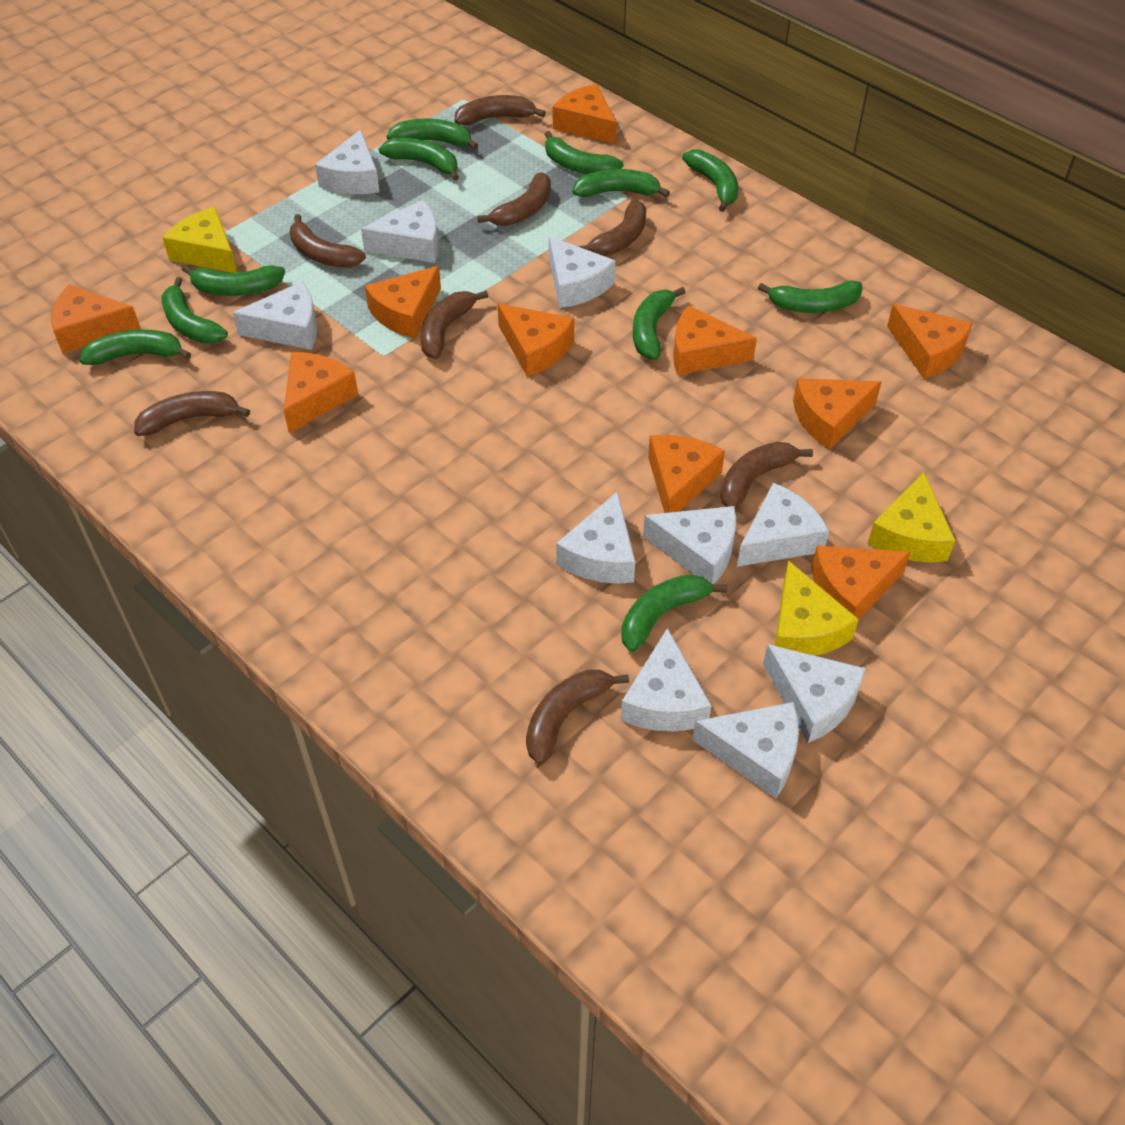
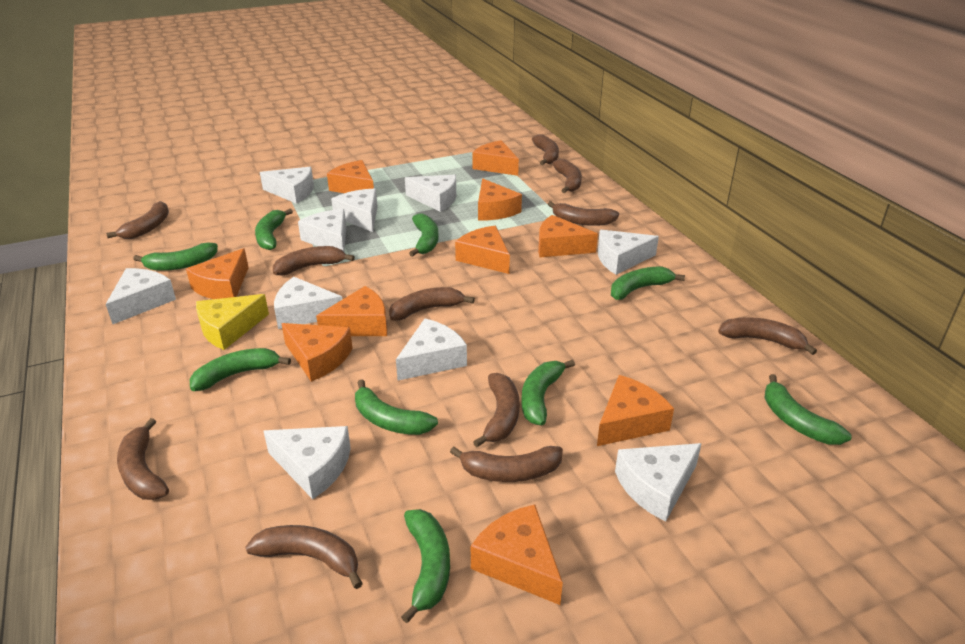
brown banana: 8 -> 11
green banana: 11 -> 9
yellow cheese: 3 -> 1

